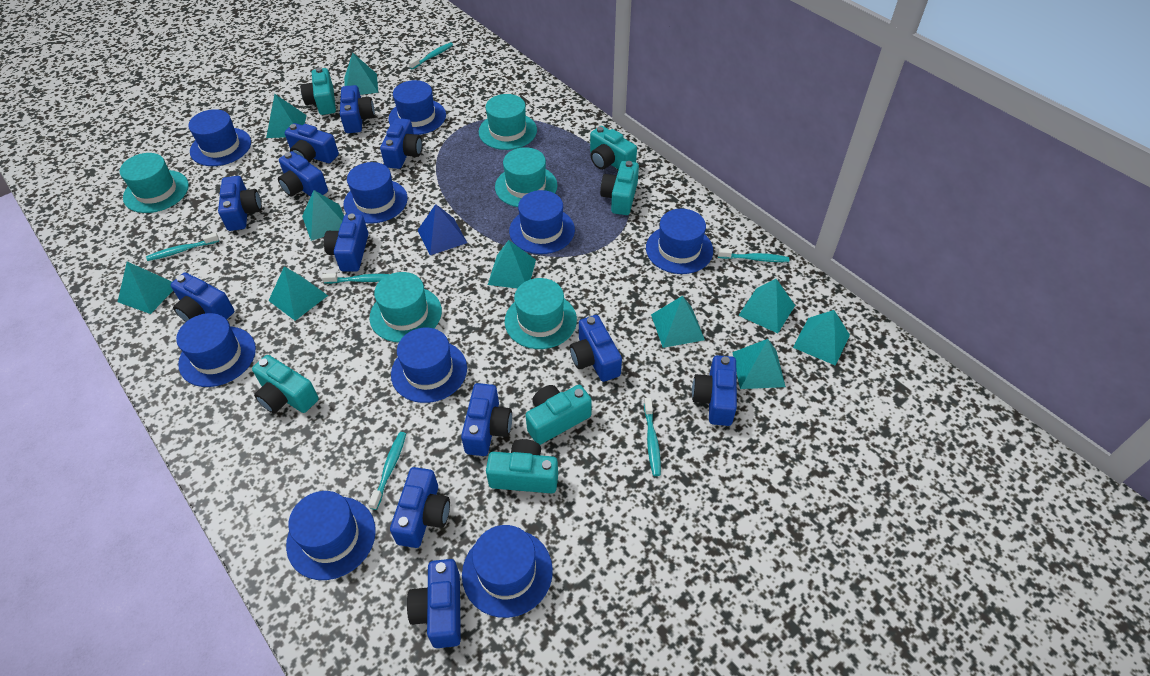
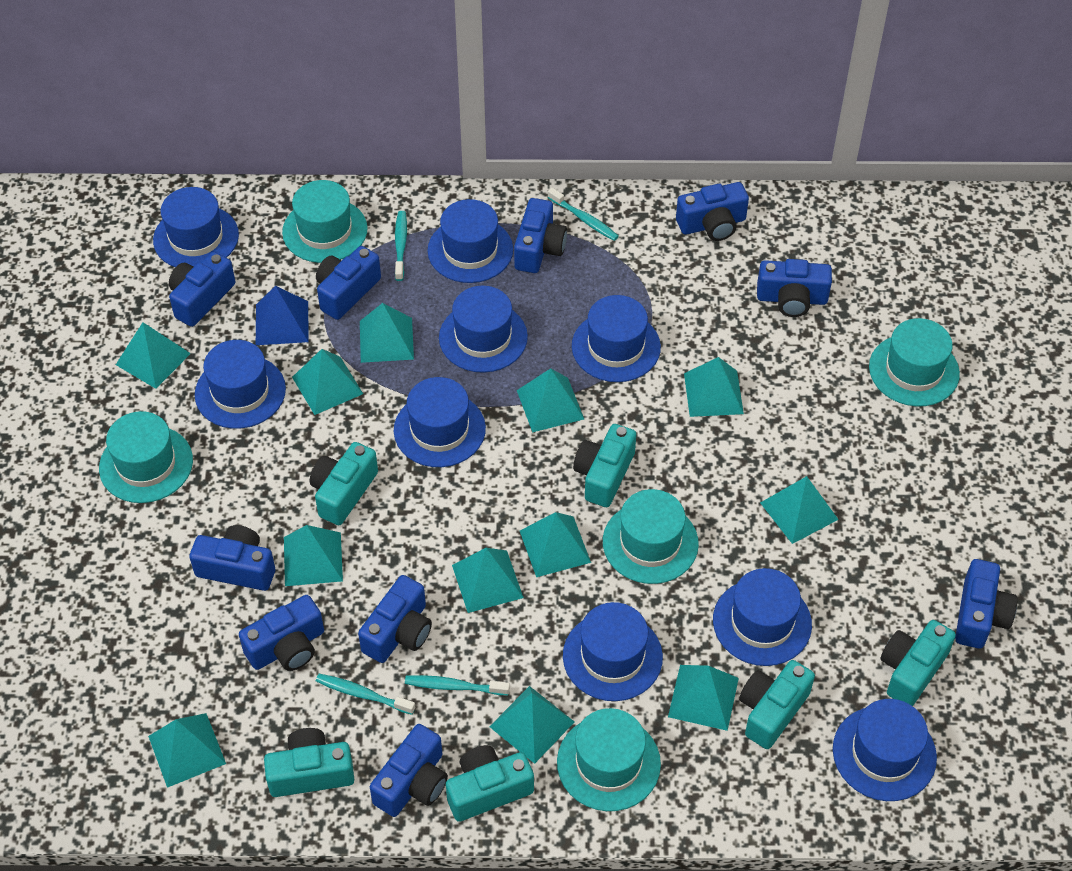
blue camera: 12 -> 10
turquoise pyramid: 10 -> 12
turquoise toothbrush: 6 -> 4

